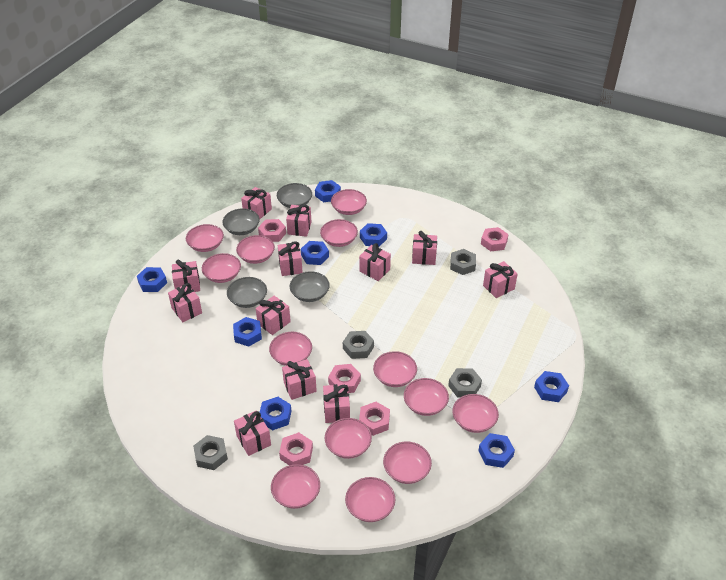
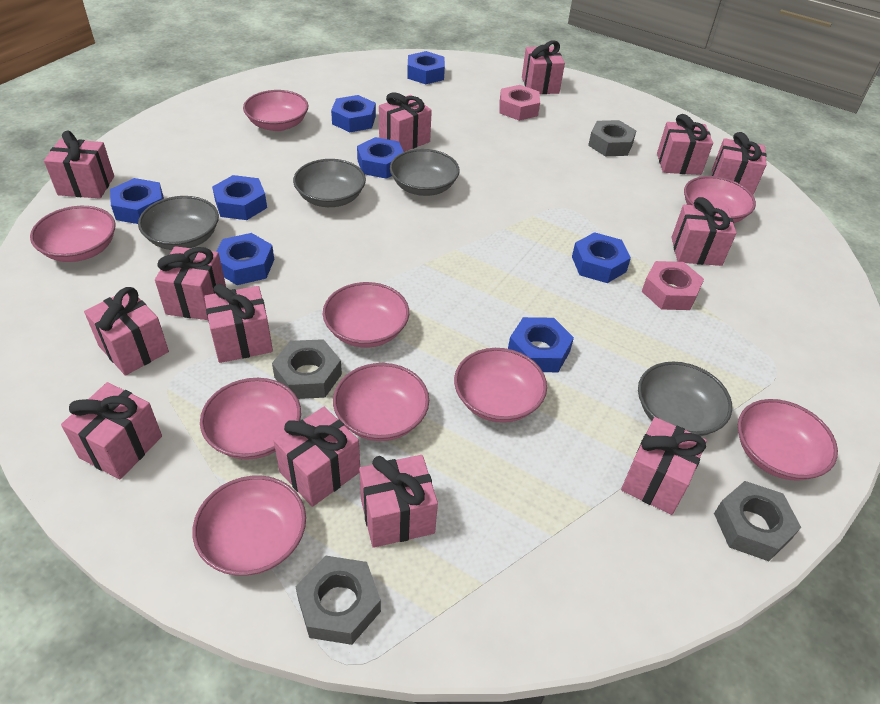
pink bowl: 13 -> 9
pink gift: 12 -> 13
pink nut: 5 -> 2

